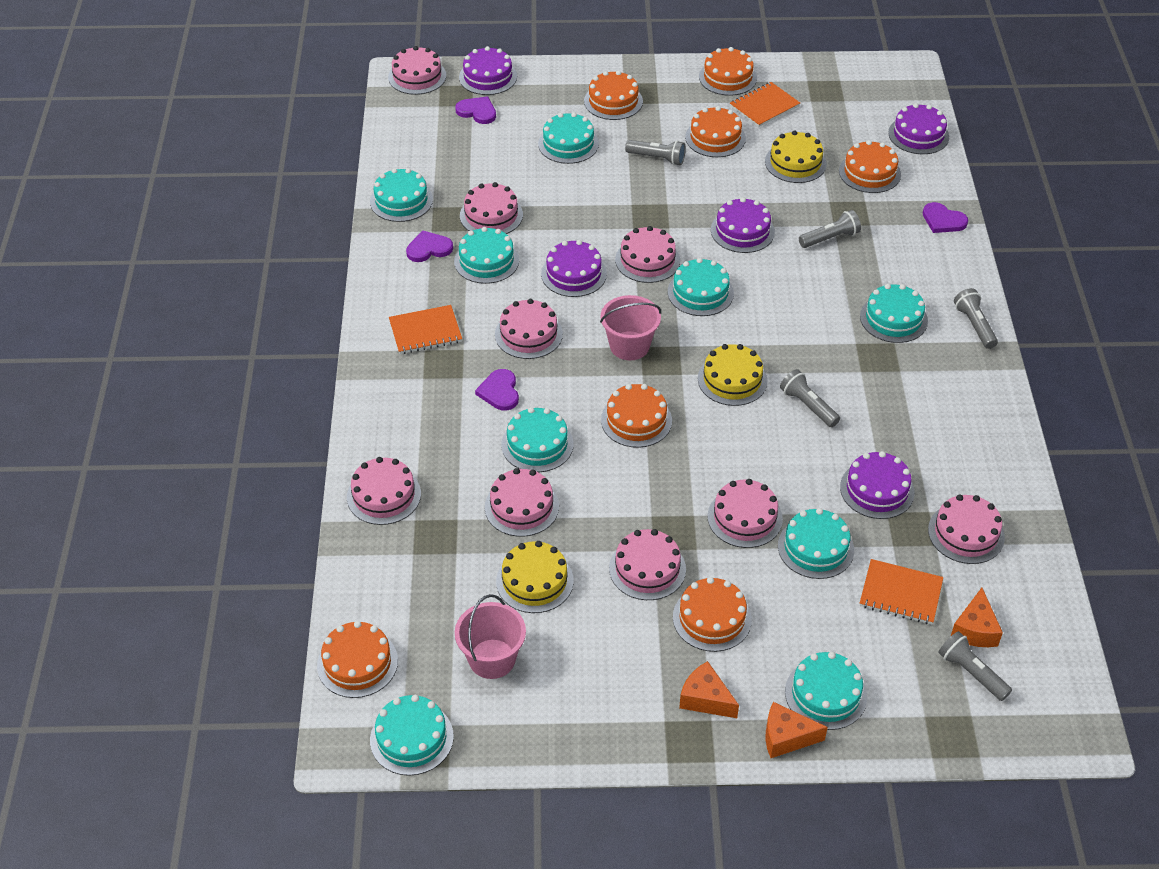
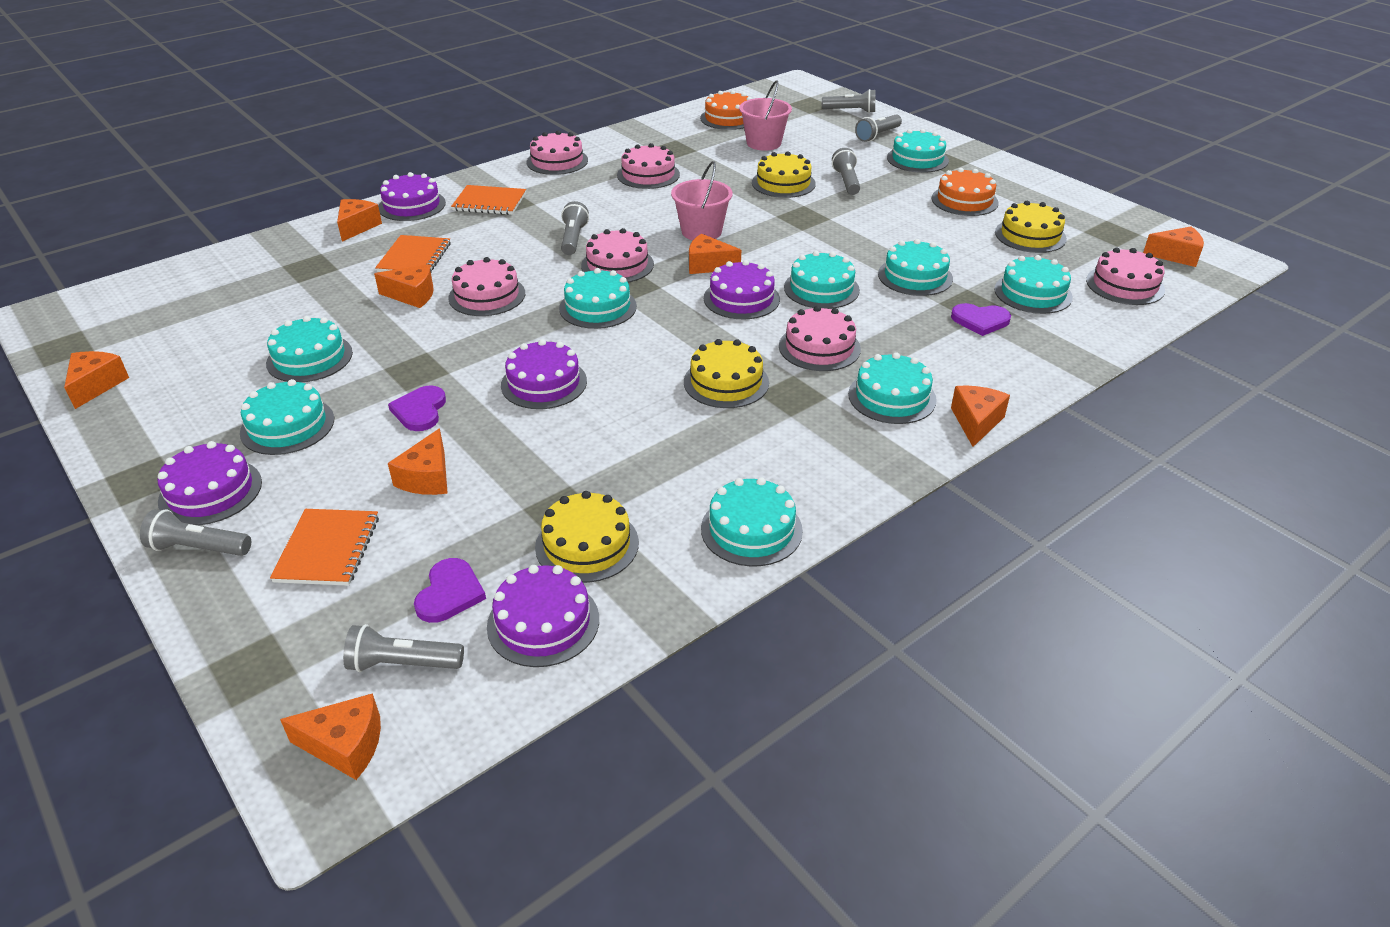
grey flashlight: 5 -> 6
orange cake: 7 -> 2
orange cheese: 3 -> 8
pink cake: 9 -> 6
purple heart: 4 -> 3
yellow cake: 3 -> 4

